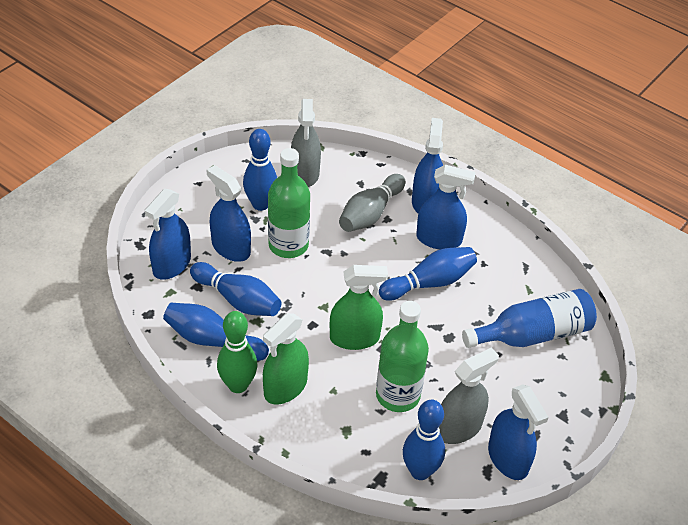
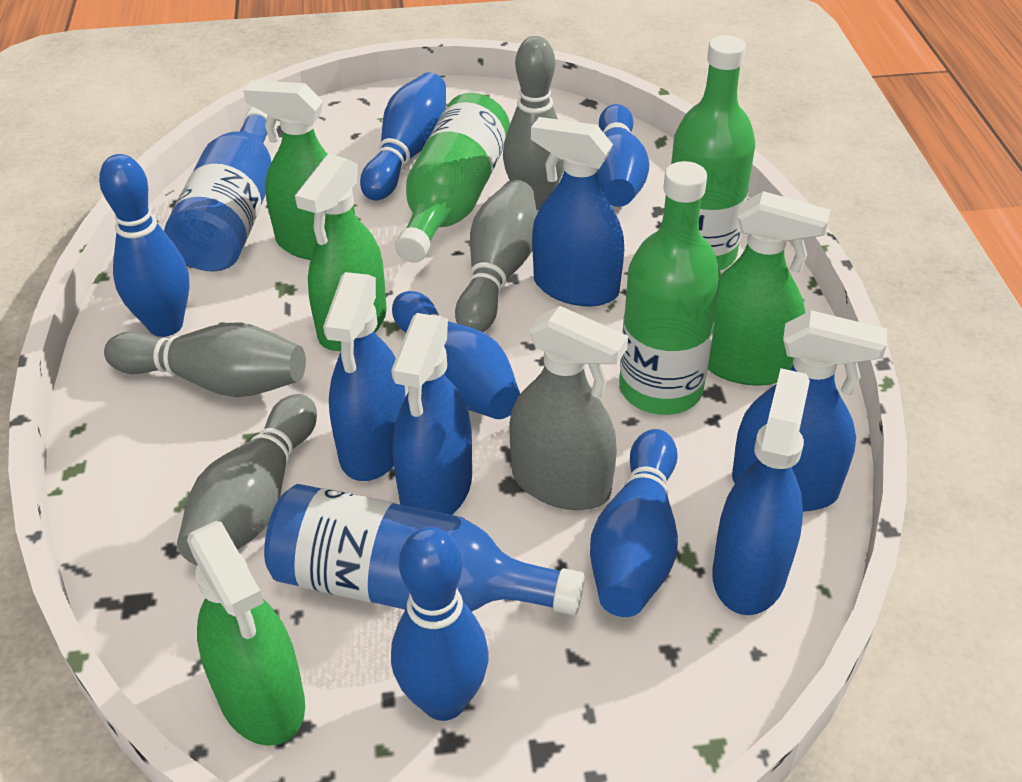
blue bottle: 1 -> 2
blue bowling pin: 5 -> 6
green bottle: 2 -> 3
green bowling pin: 1 -> 0
green spray bottle: 2 -> 4
grey bowling pin: 1 -> 4
grey spray bottle: 2 -> 1

